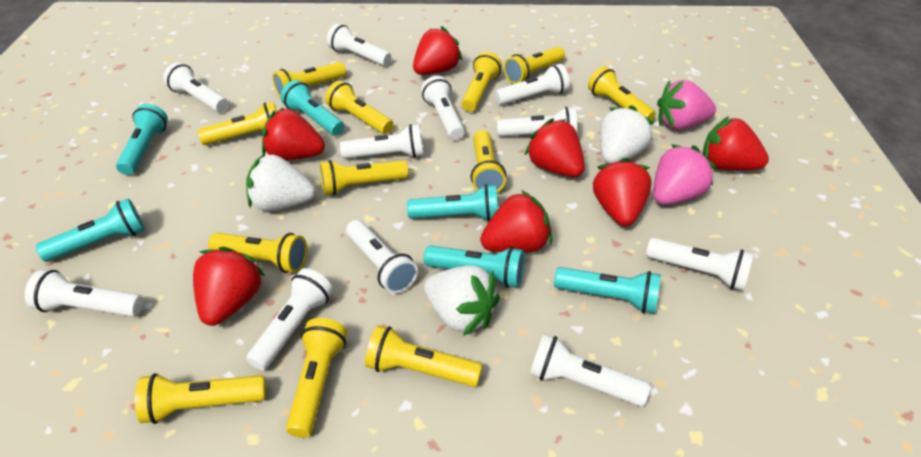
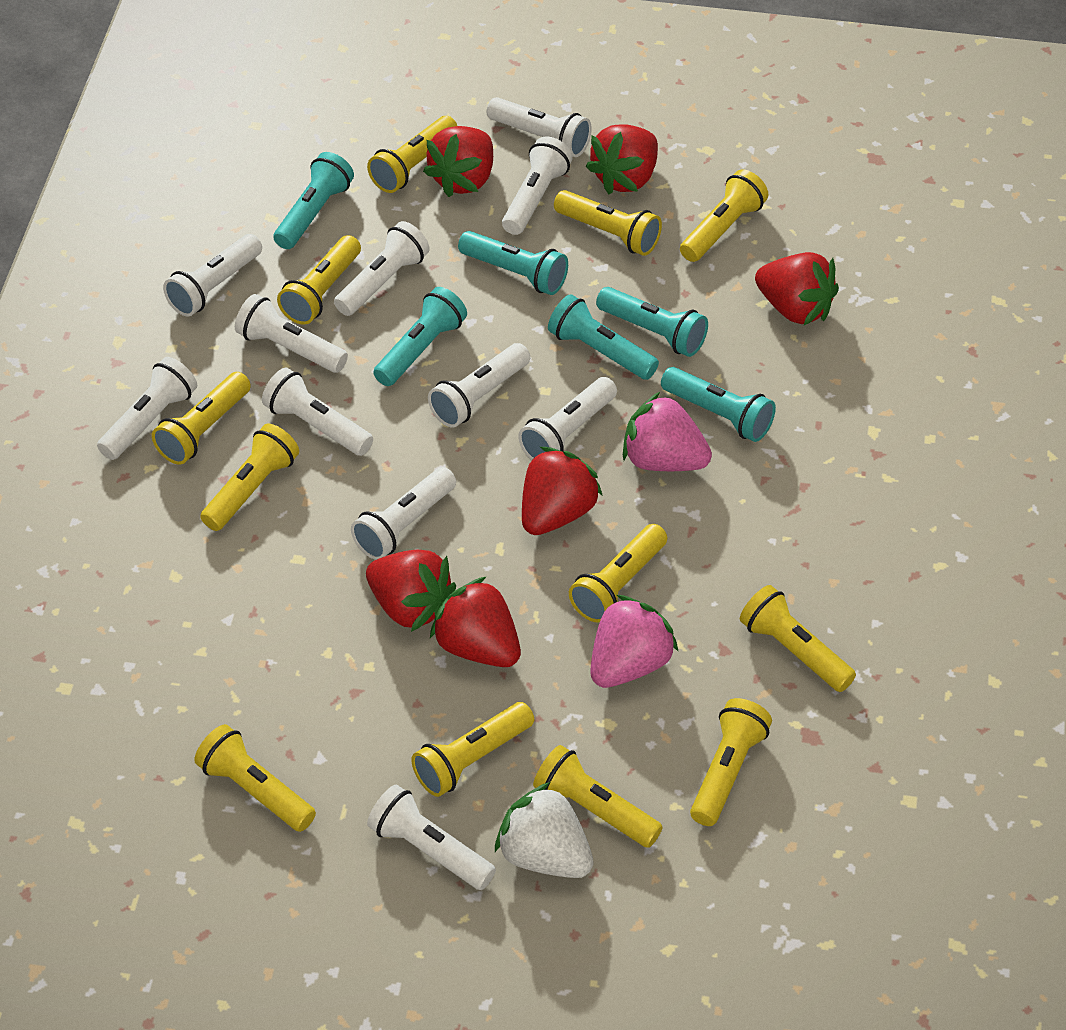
red strawberry: 7 -> 6
white strawberry: 3 -> 1

